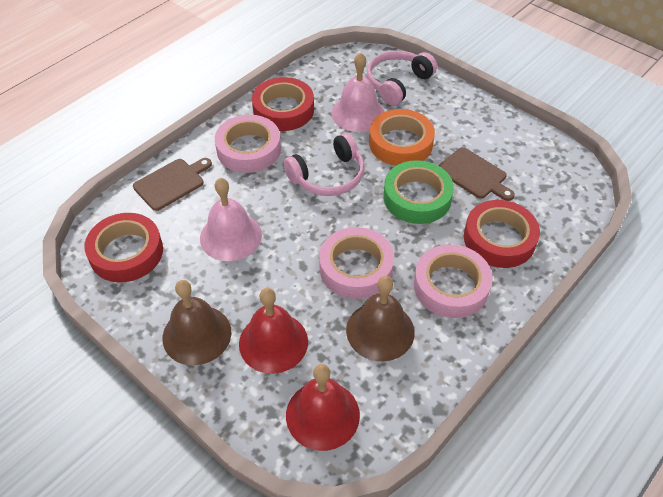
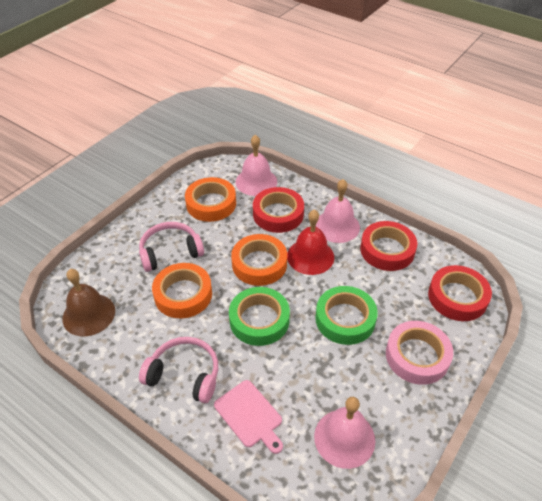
brown bell: 2 -> 1
brown cutting board: 2 -> 0
green tape: 1 -> 2
orange tape: 1 -> 3
pink bell: 2 -> 3
pink cutting board: 0 -> 1
pink tape: 3 -> 1
red bell: 2 -> 1

